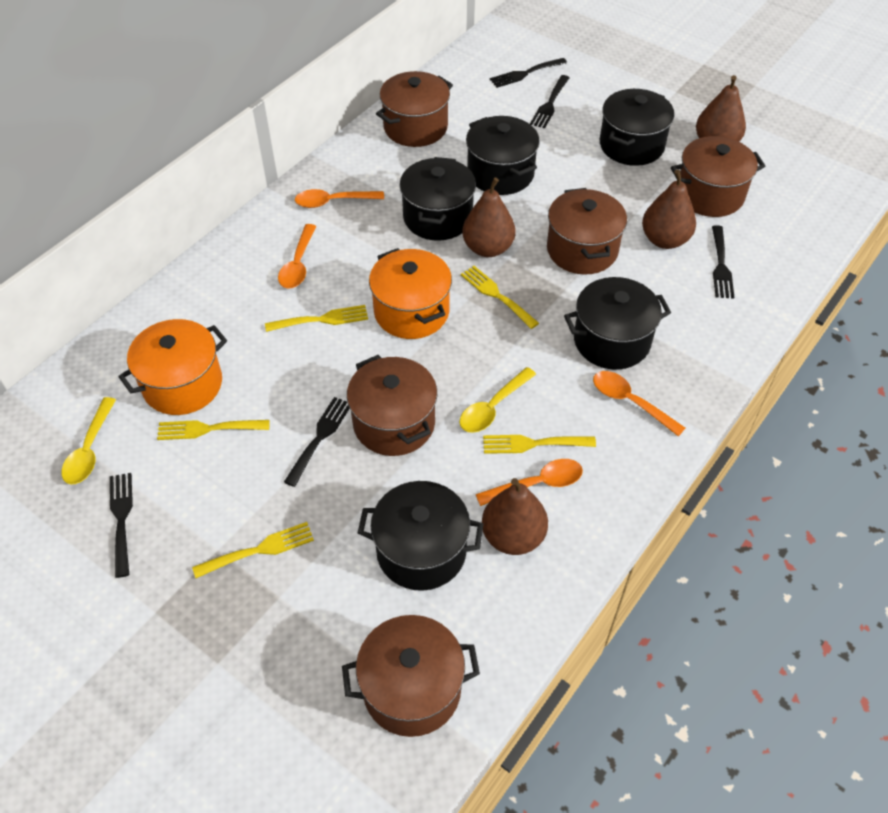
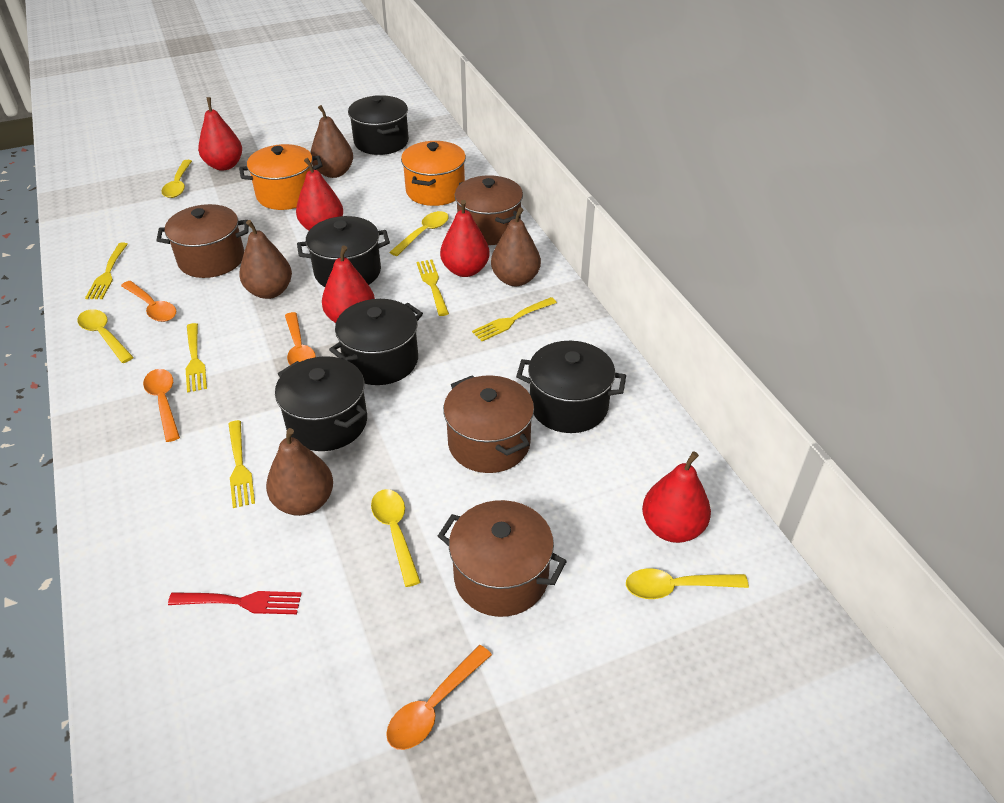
black fork: 5 -> 0
brown pot: 5 -> 4
red fork: 0 -> 1
red pear: 0 -> 5
yellow spoon: 2 -> 5

